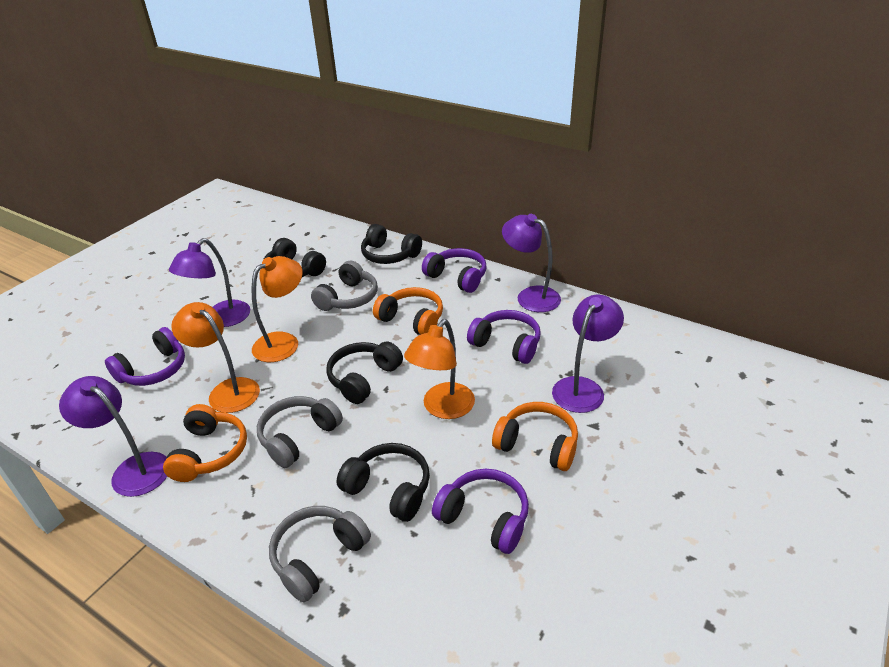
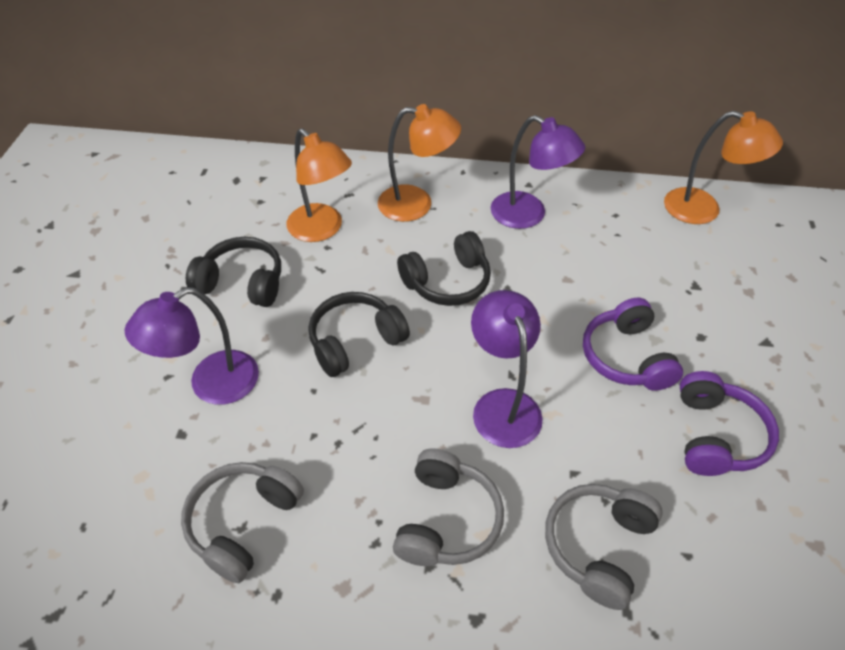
black headphones: 4 -> 3
orange headphones: 3 -> 0
purple headphones: 4 -> 2
purple lamp: 4 -> 3

